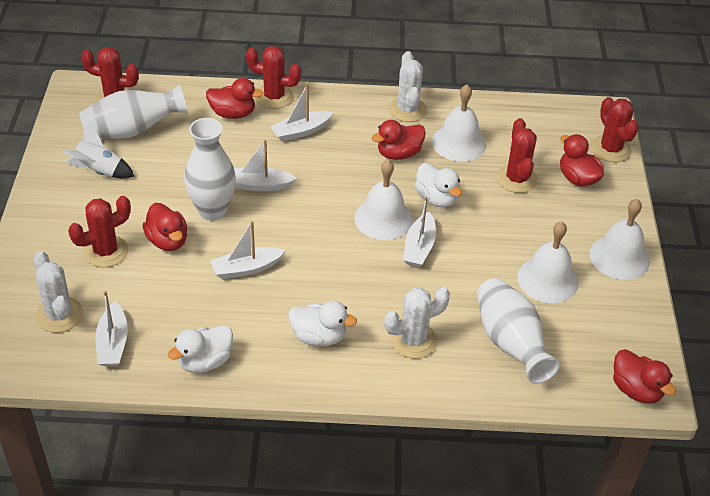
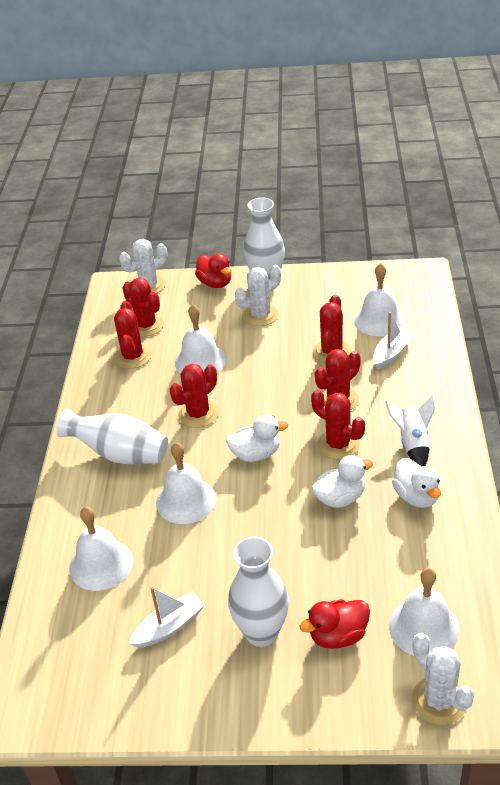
red cactus: 5 -> 6
red duck: 5 -> 2
white bell: 4 -> 5
white boat: 5 -> 2

